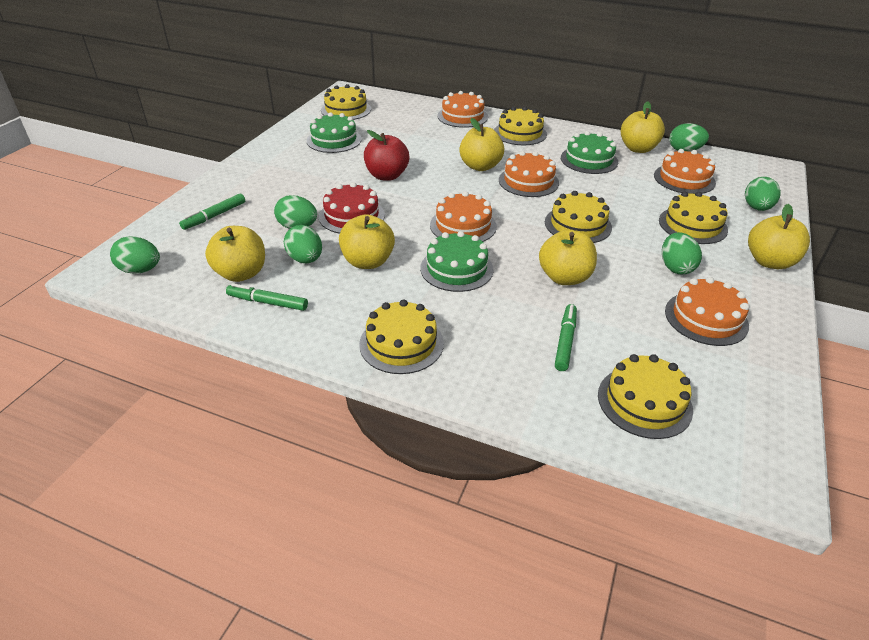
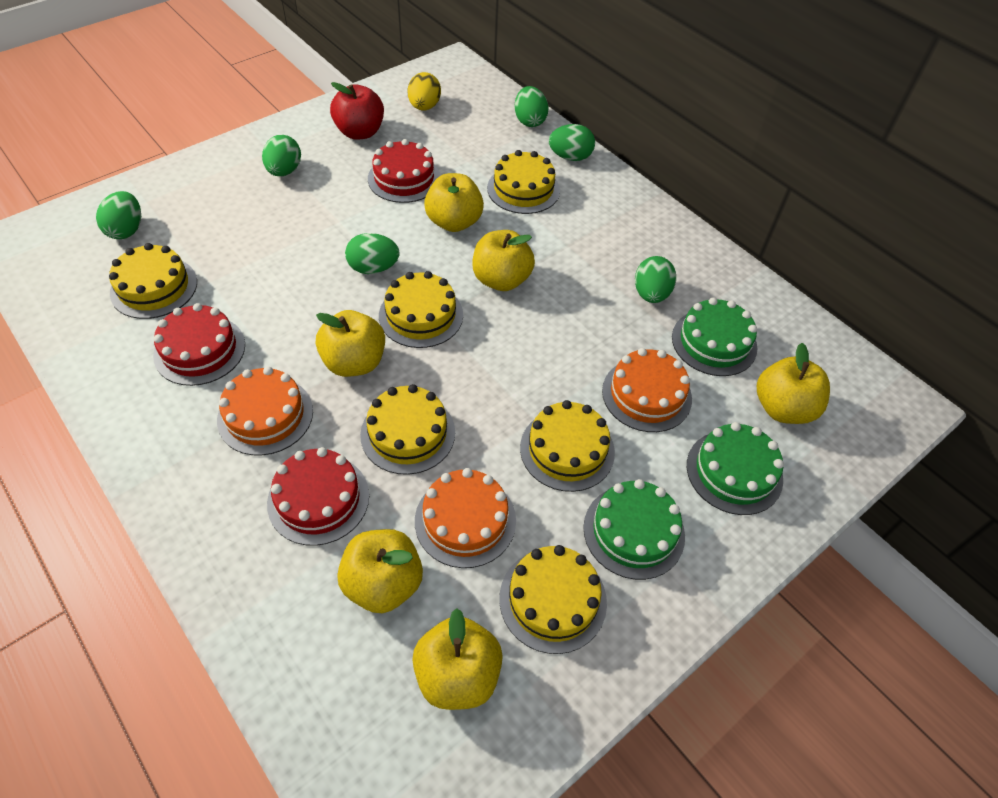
green marker: 3 -> 0
orange cake: 5 -> 3
red cake: 1 -> 3
yellow egg: 0 -> 1

